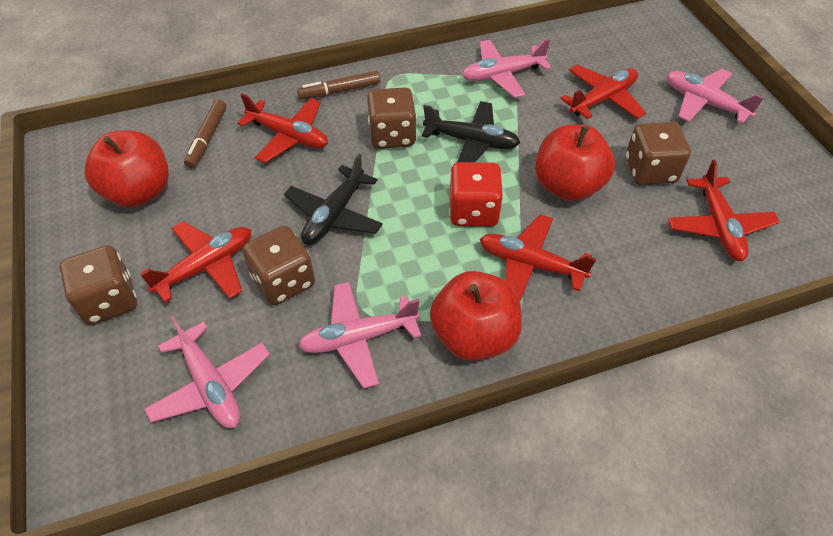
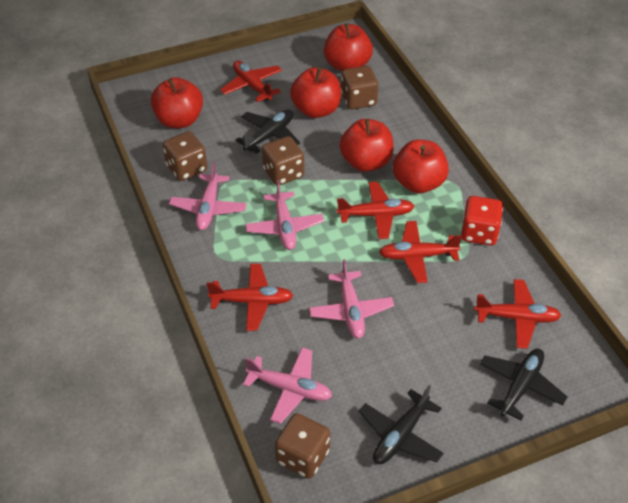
black plane: 2 -> 3
brown marker: 2 -> 0
red apple: 3 -> 5

